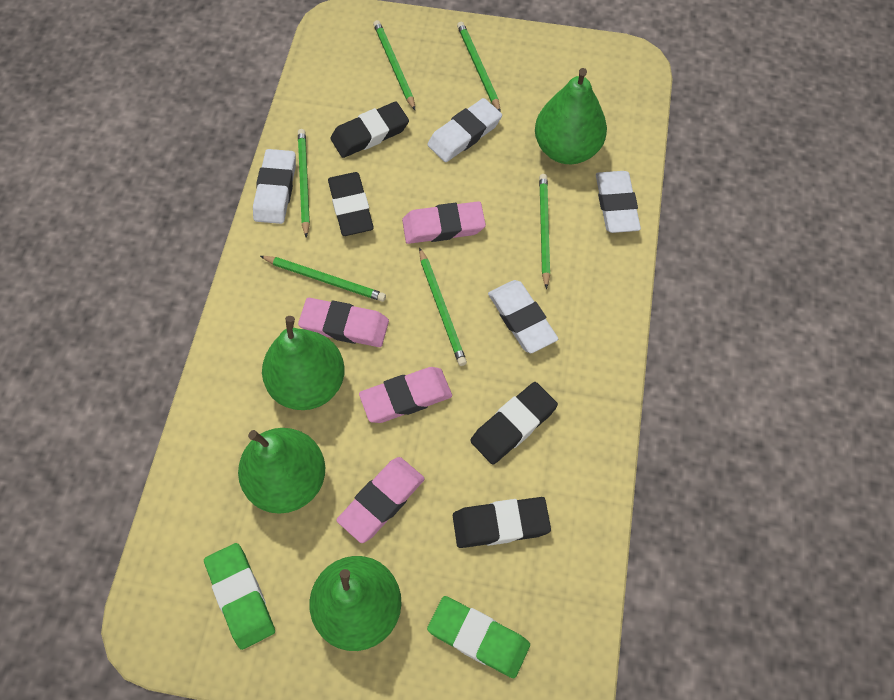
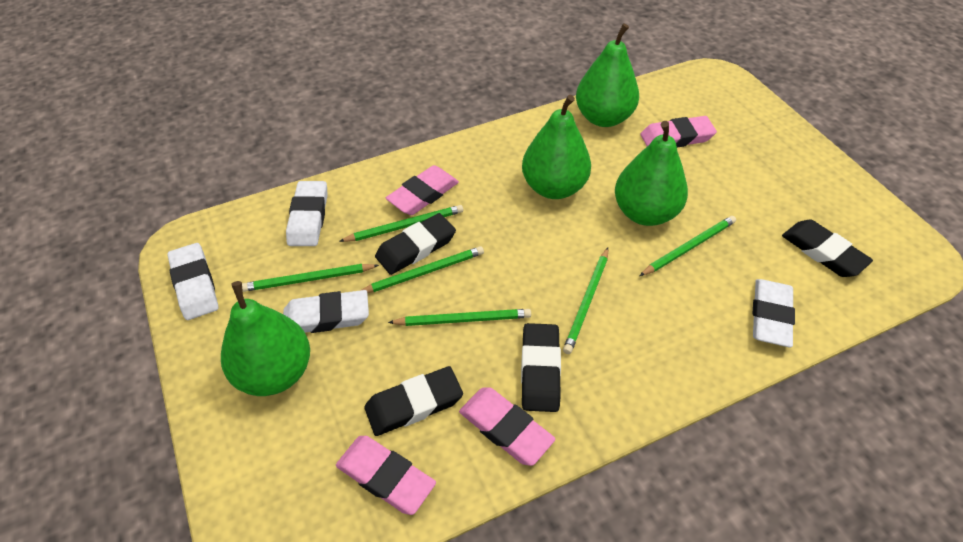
green eraser: 2 -> 0

